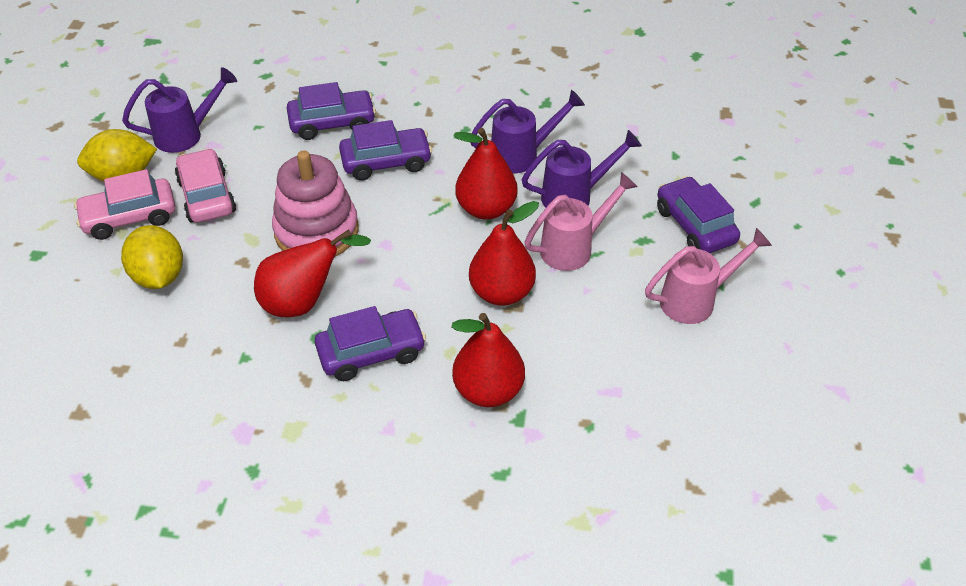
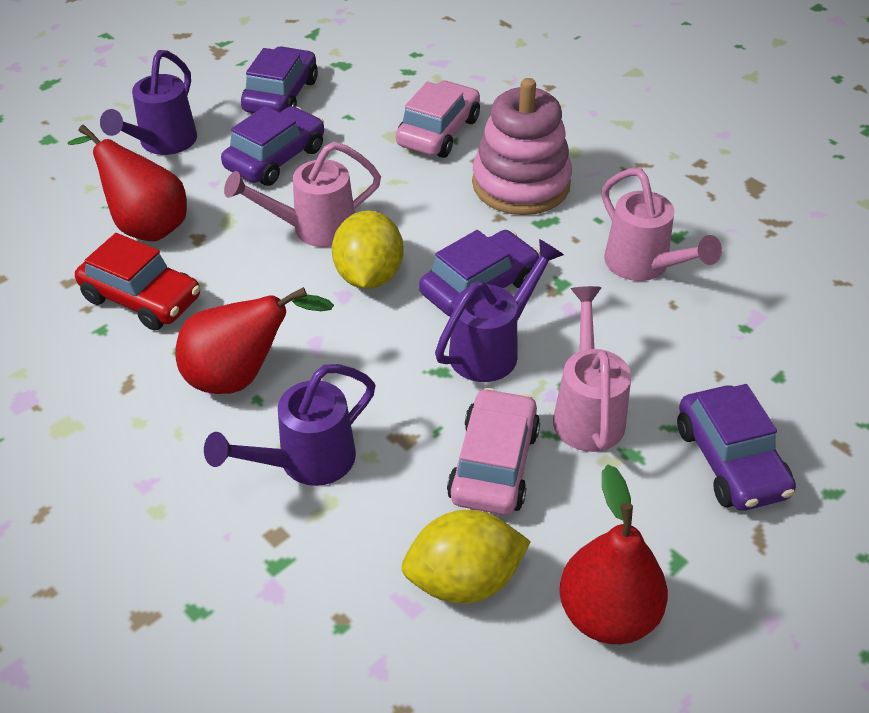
pink watering can: 2 -> 3
red car: 0 -> 1
red pear: 4 -> 3

